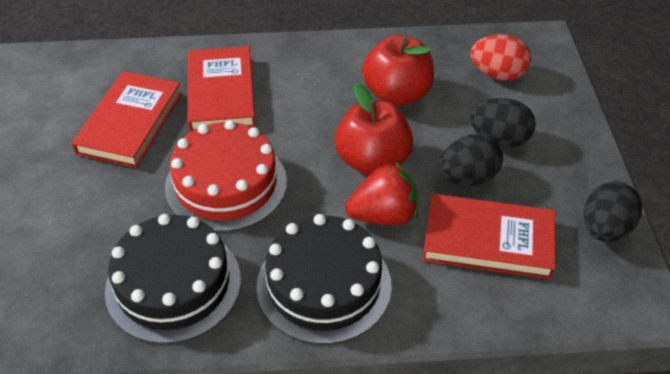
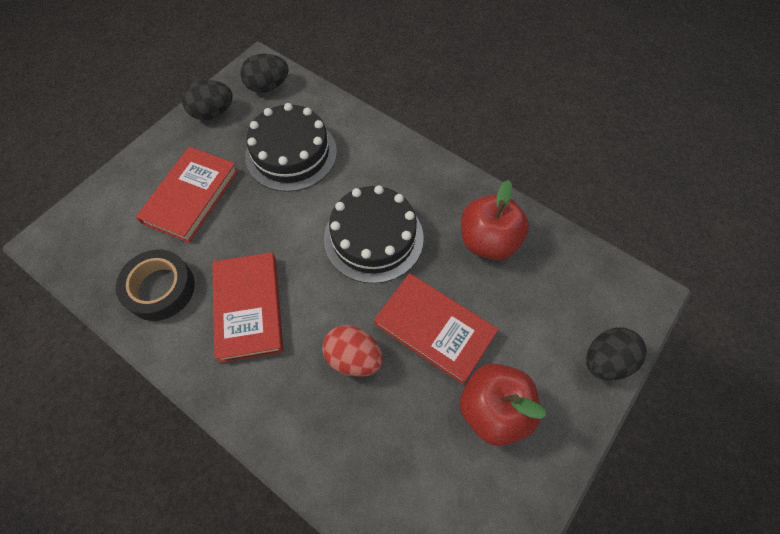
black tape: 0 -> 1
red cake: 1 -> 0
red strawberry: 1 -> 0

